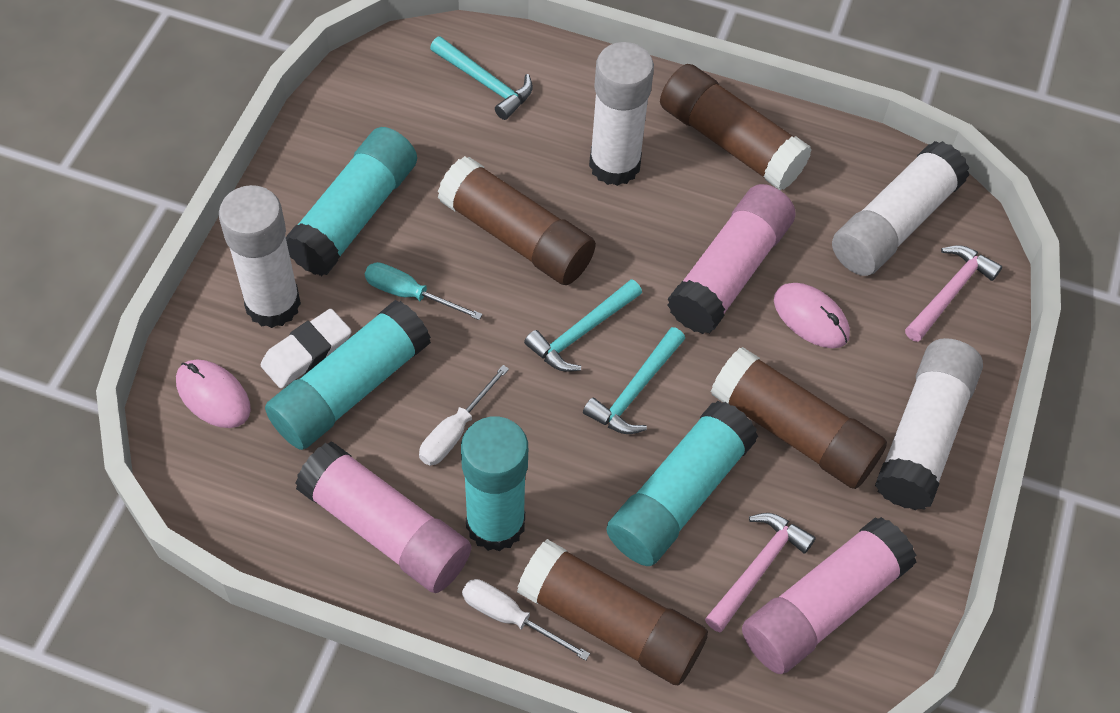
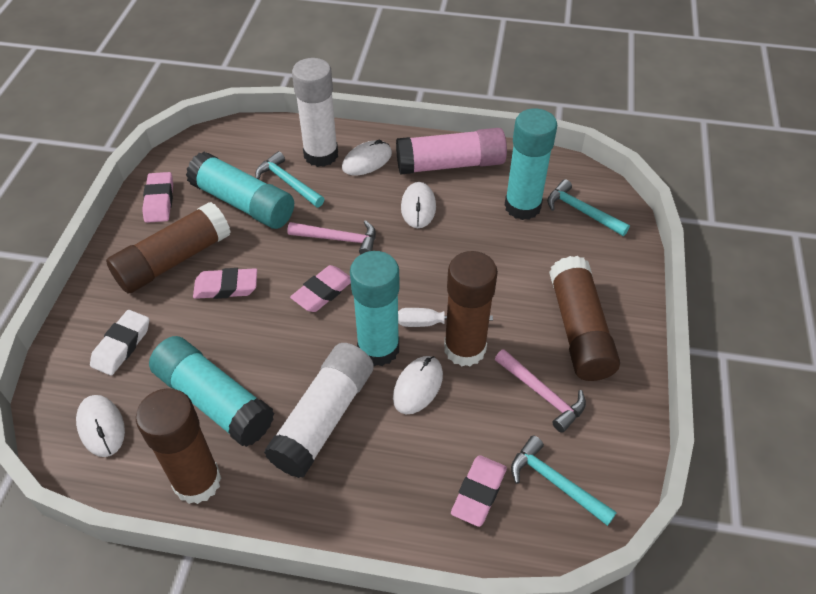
pink eraser: 0 -> 4
pink glue stick: 3 -> 1
pink mouse: 2 -> 0
turquoise screwdriver: 1 -> 0
white glue stick: 4 -> 2
white mouse: 0 -> 4
white screwdriver: 2 -> 1

